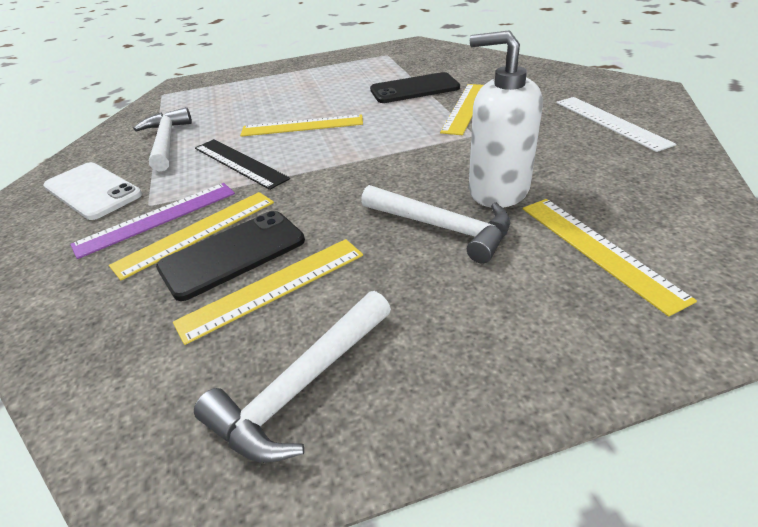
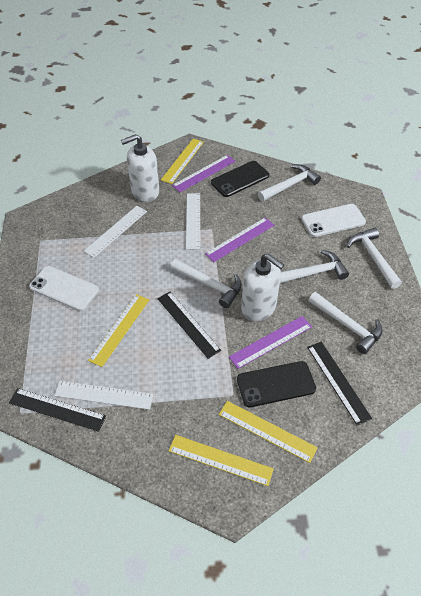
black ruler: 1 -> 3
purple ruler: 1 -> 3
white hammer: 3 -> 5
white phone: 1 -> 2
white ruler: 1 -> 3
white soap dispenser: 1 -> 2
yellow ruler: 5 -> 4

